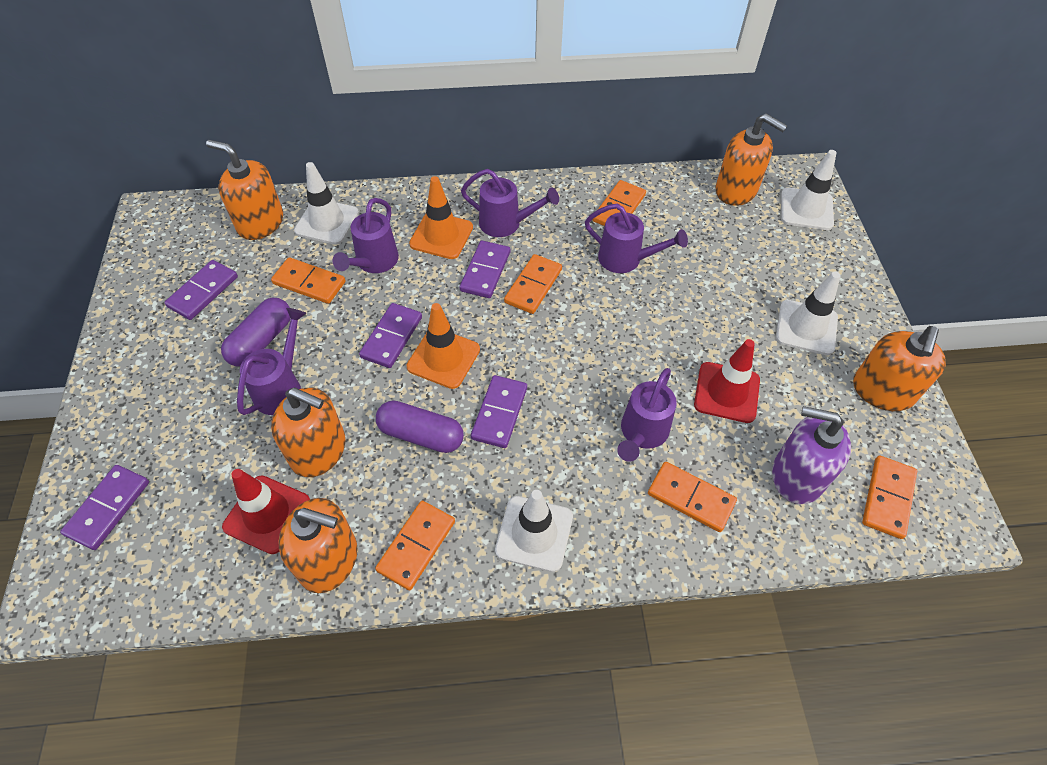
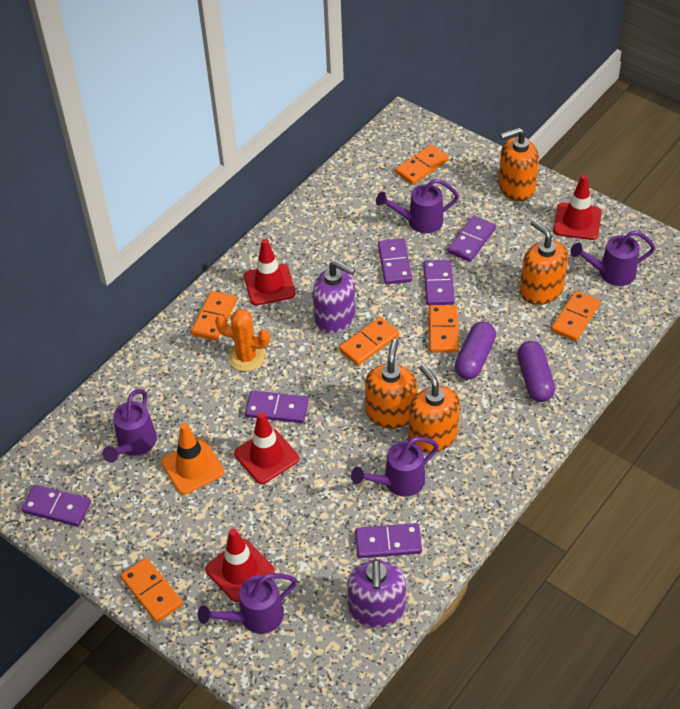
orange cactus: 0 -> 1
orange soap dispenser: 5 -> 4
orange traffic cone: 2 -> 1
purple domino: 5 -> 6
purple soap dispenser: 1 -> 2
red traffic cone: 2 -> 4
white traffic cone: 4 -> 0

